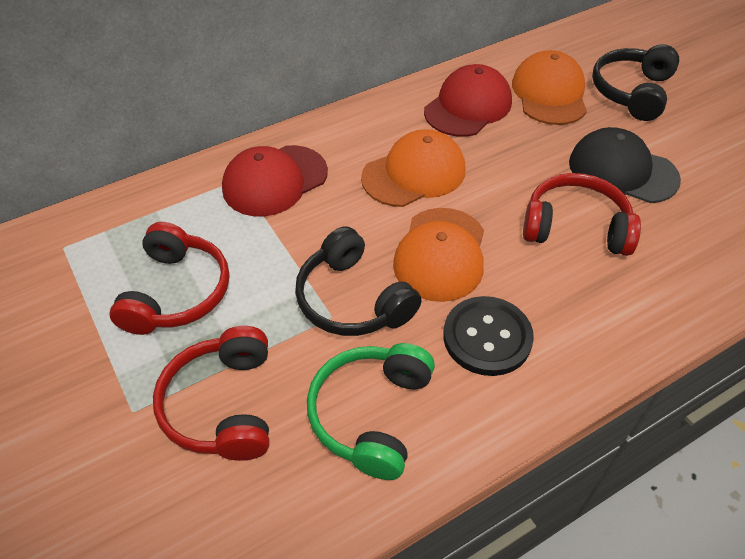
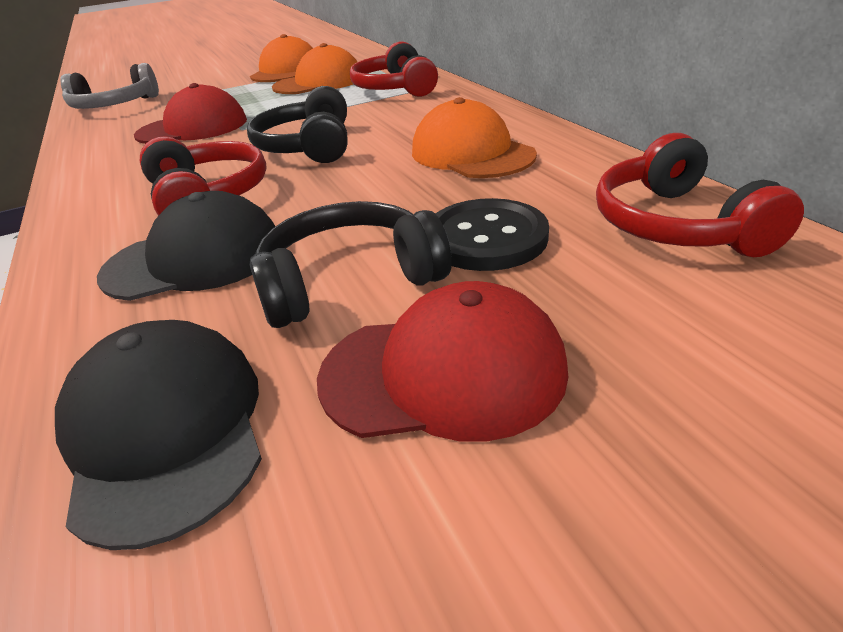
black cap: 1 -> 2
green headphones: 1 -> 0
grey headphones: 0 -> 1

